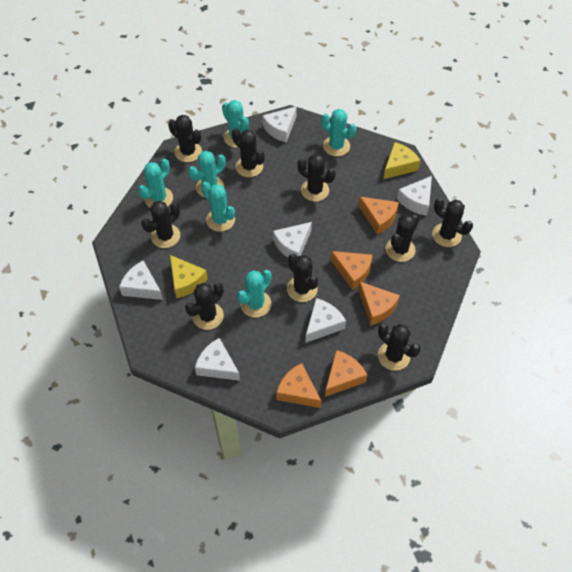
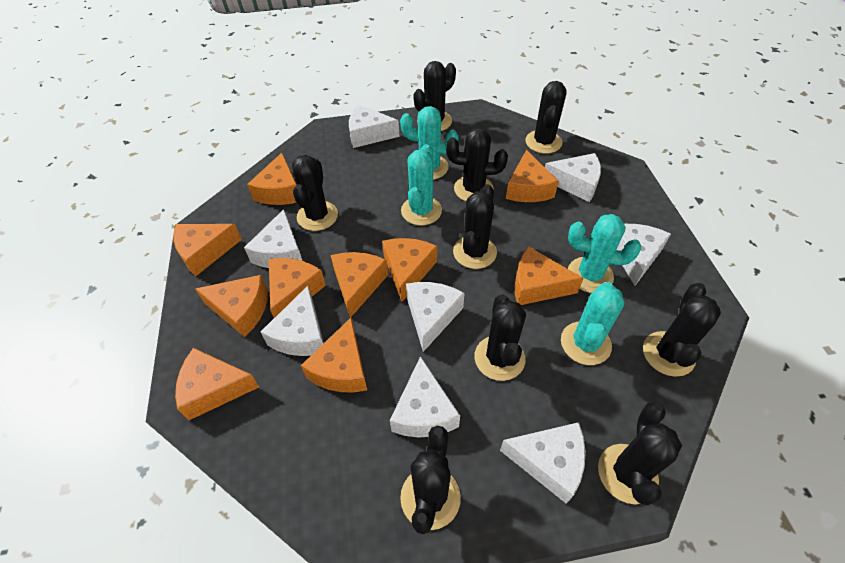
orange cheese: 5 -> 10
turquoise cactus: 6 -> 4
white cheese: 6 -> 8
yellow cheese: 2 -> 0

